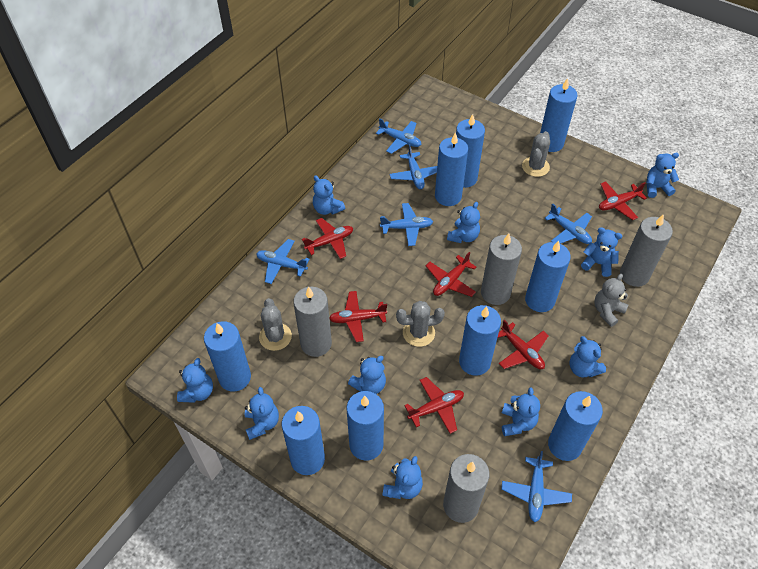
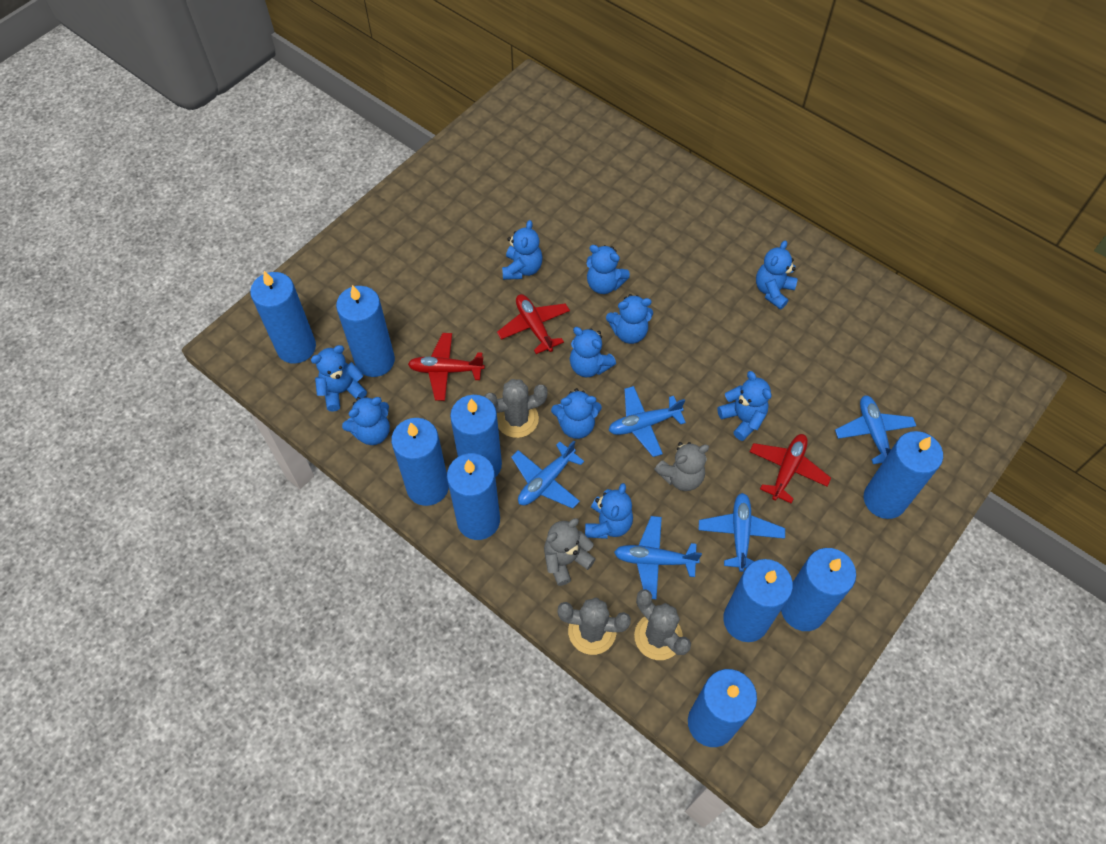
blue plane: 6 -> 5
grey candle: 4 -> 0
grey teddy bear: 1 -> 2
red plane: 6 -> 3

